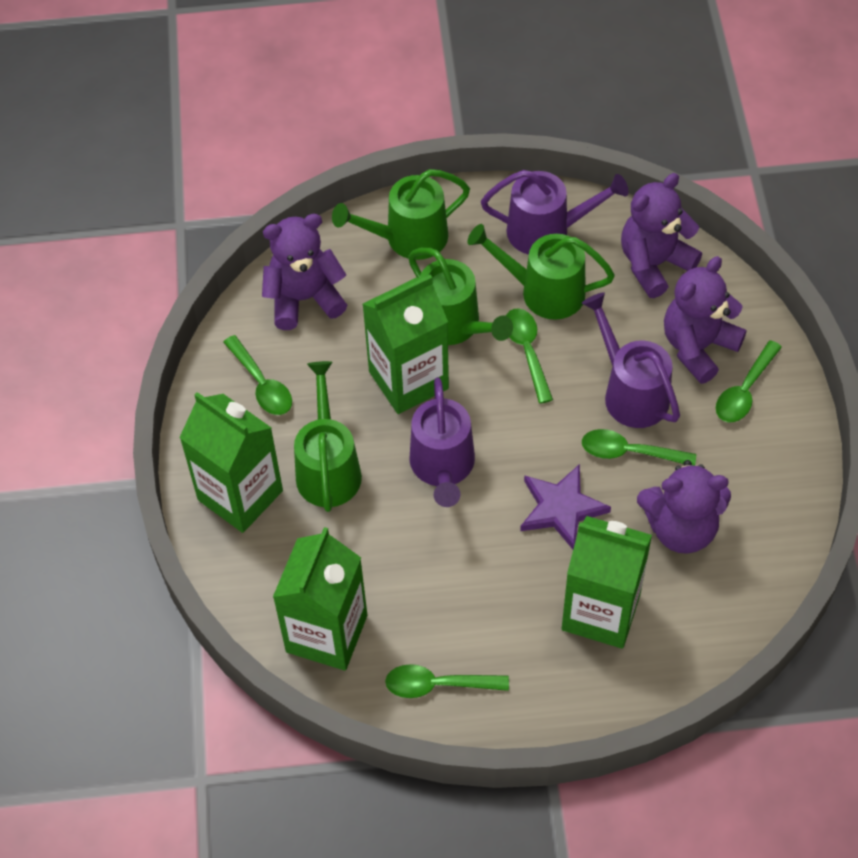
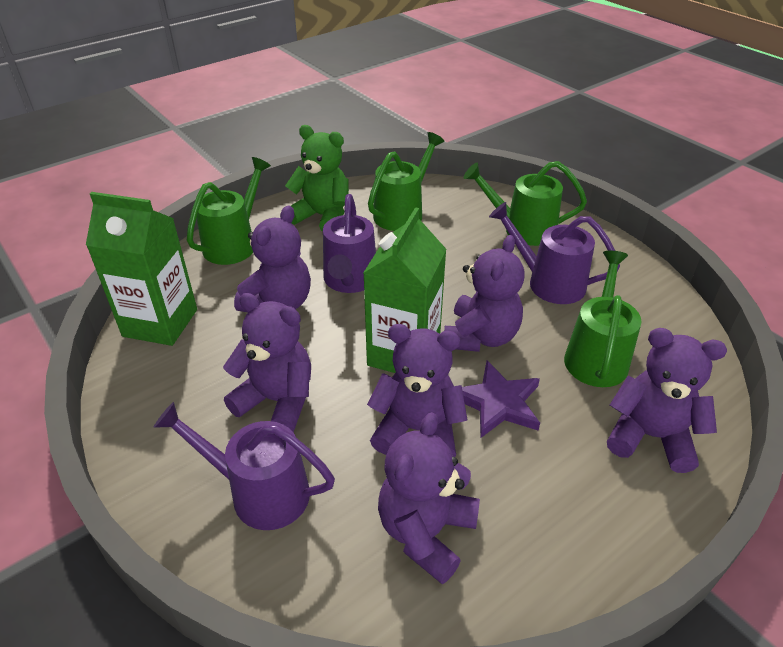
green carton: 4 -> 2
green spoon: 5 -> 0
green teddy bear: 0 -> 1
purple teddy bear: 4 -> 6

